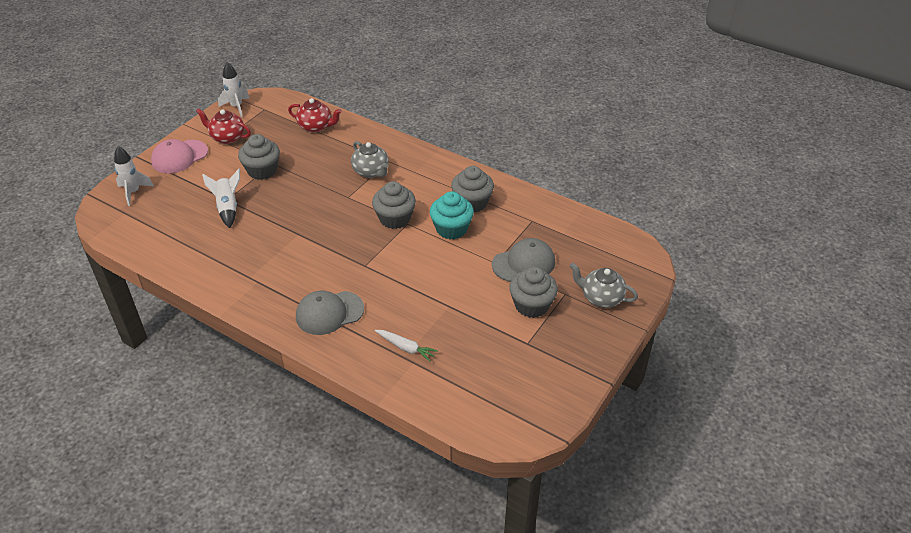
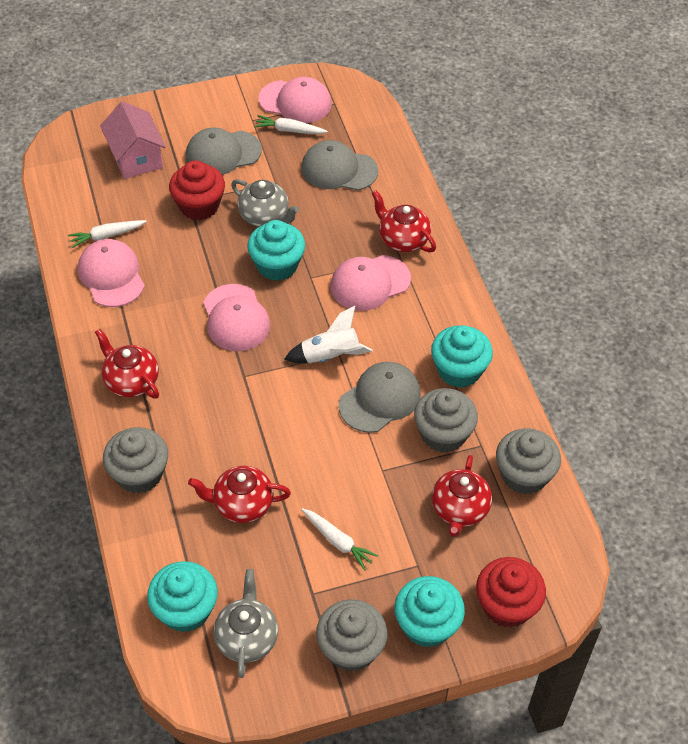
grey cap: 2 -> 3
pink cap: 1 -> 4
pink house: 0 -> 1
red cupcake: 0 -> 2
red teapot: 2 -> 4
turquoise cupcake: 1 -> 4
white carrot: 1 -> 3
white rocket: 3 -> 1

